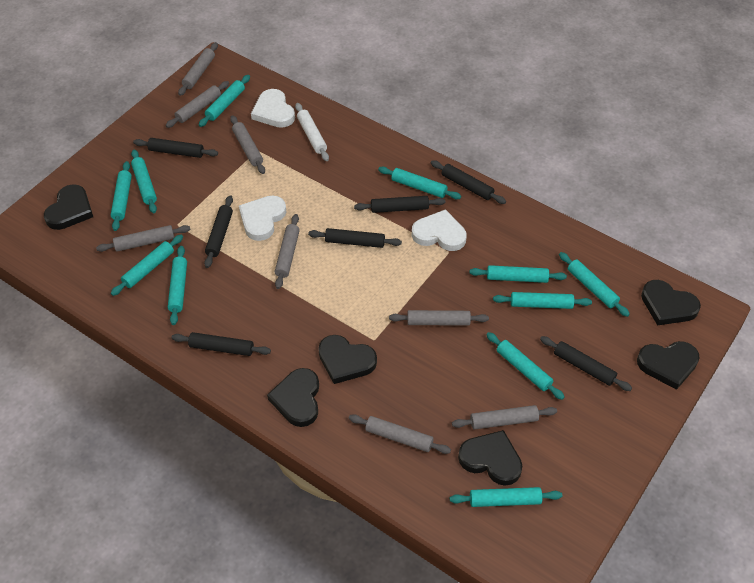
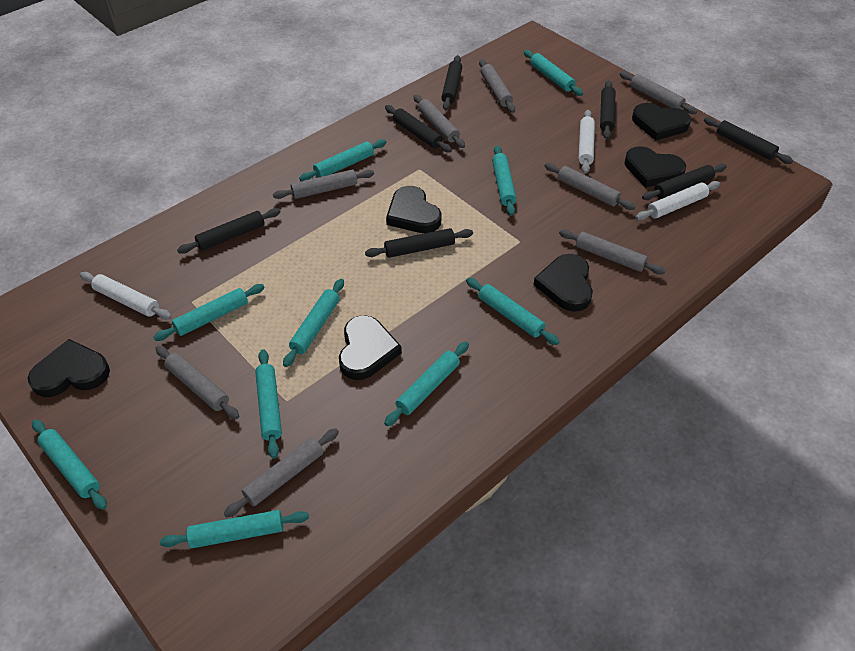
turquoise rolling pin: 11 -> 10
white heart: 3 -> 0
white rolling pin: 1 -> 3

